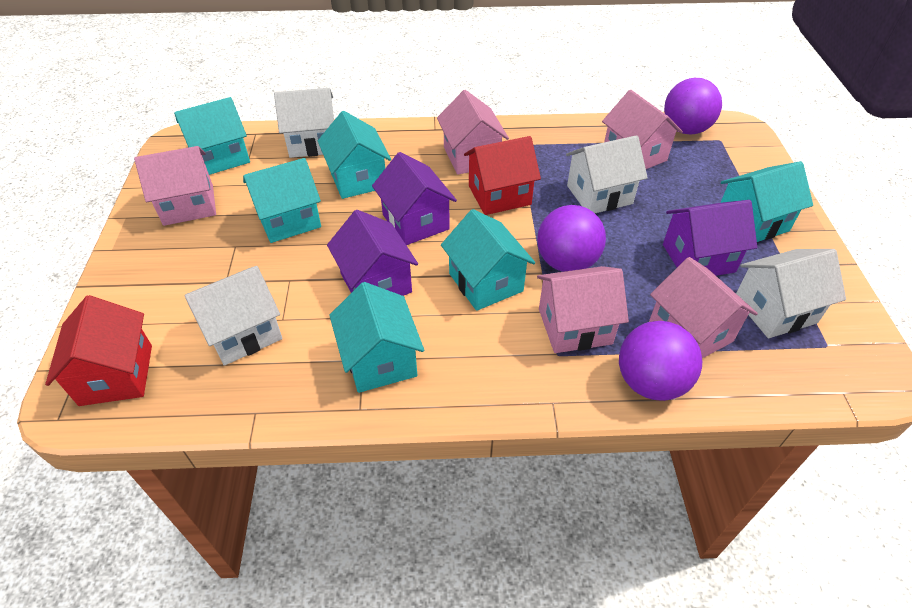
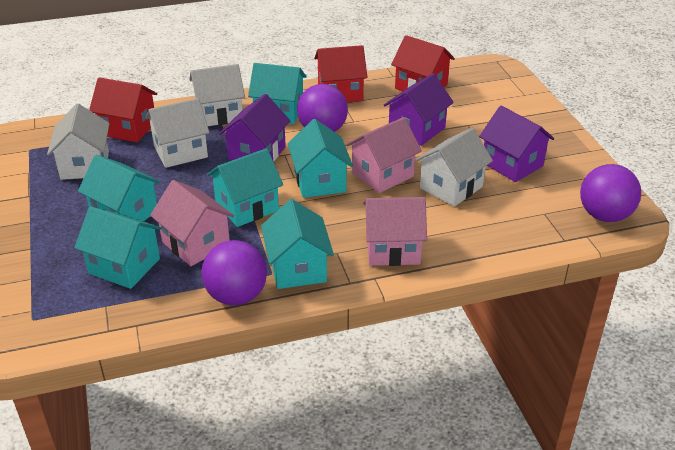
pink house: 5 -> 3
red house: 2 -> 3

